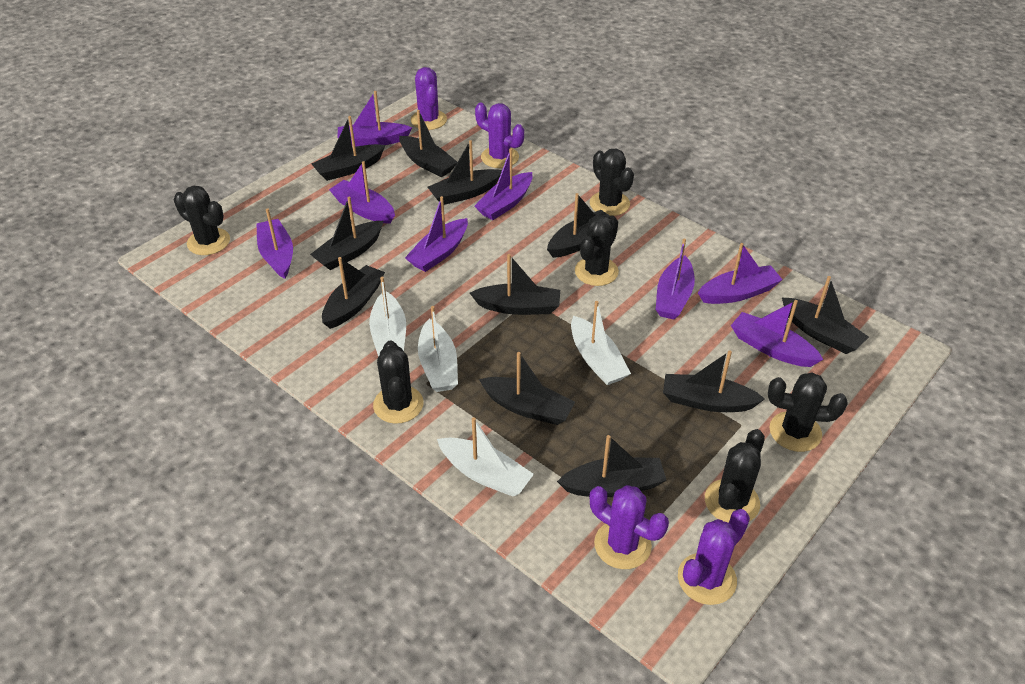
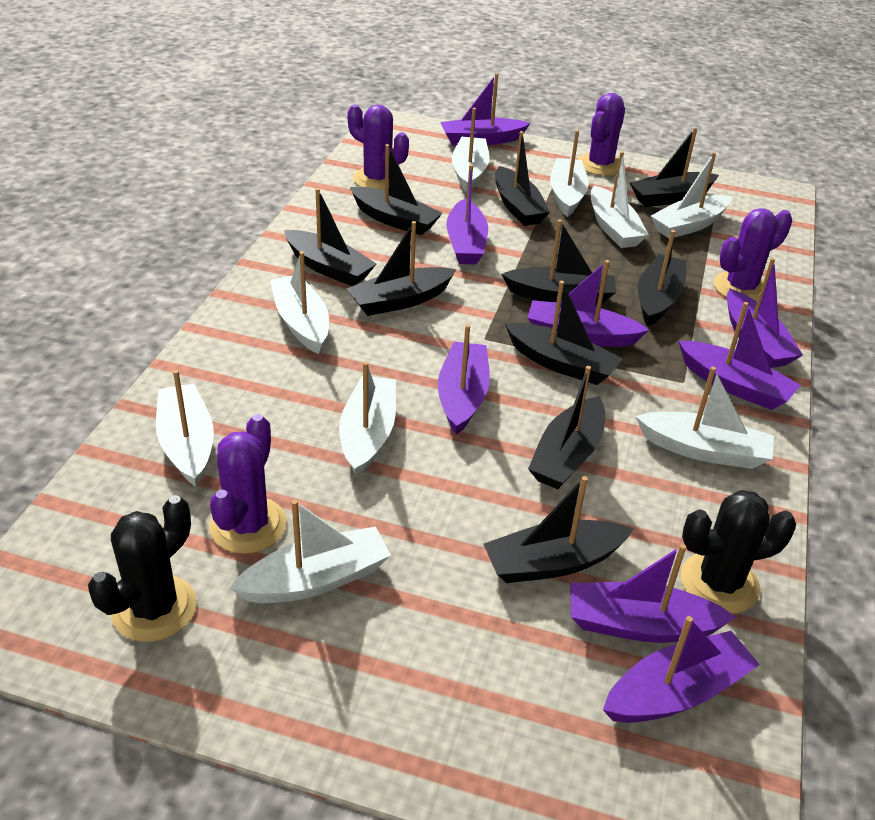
black boat: 11 -> 10
black cactus: 6 -> 2
white boat: 4 -> 9

